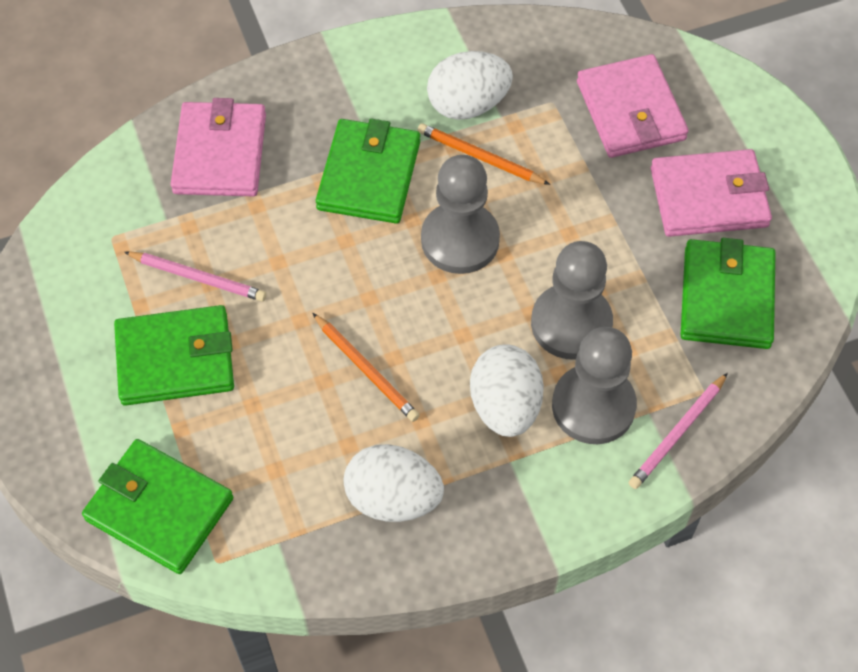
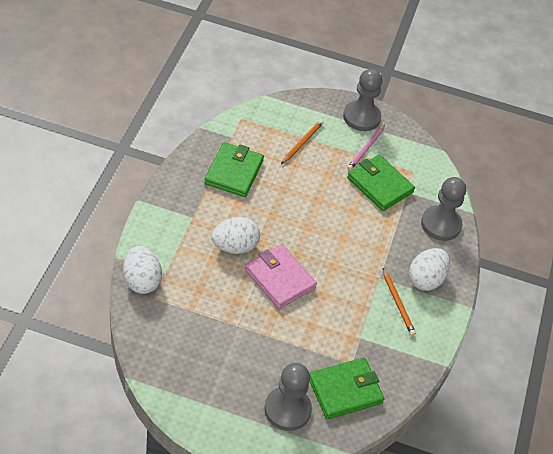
green wallet: 4 -> 3
pink pencil: 2 -> 1
pink wallet: 3 -> 1

